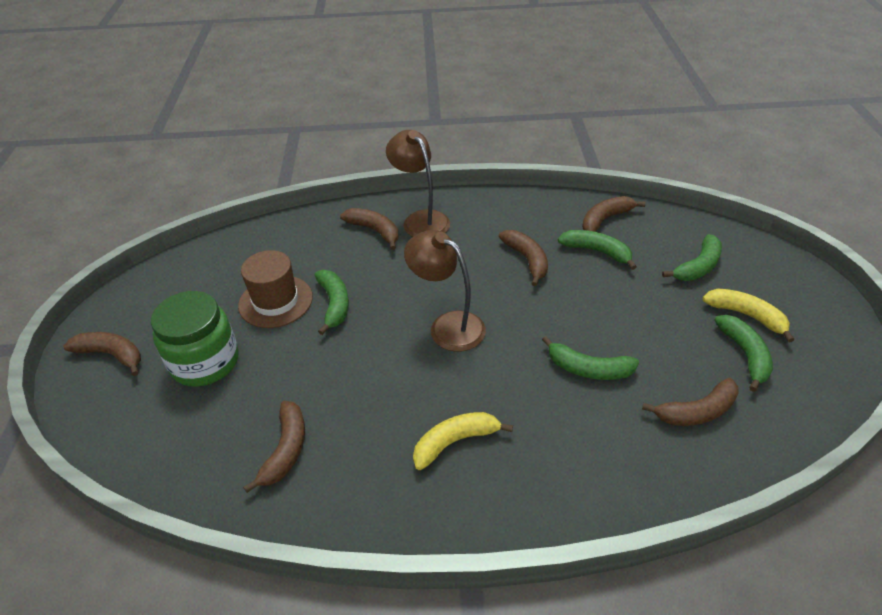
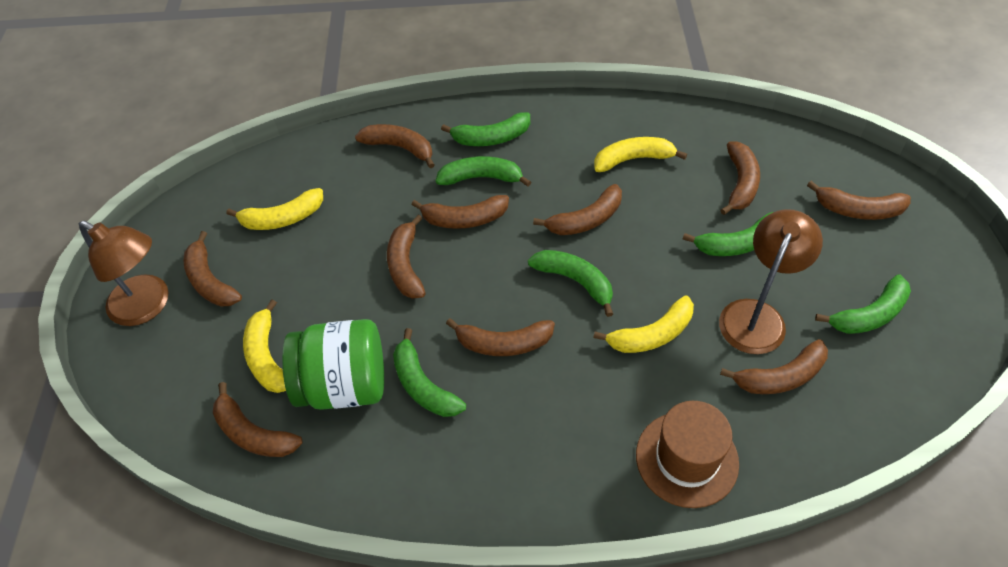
brown banana: 6 -> 10
green banana: 5 -> 6
yellow banana: 2 -> 4

